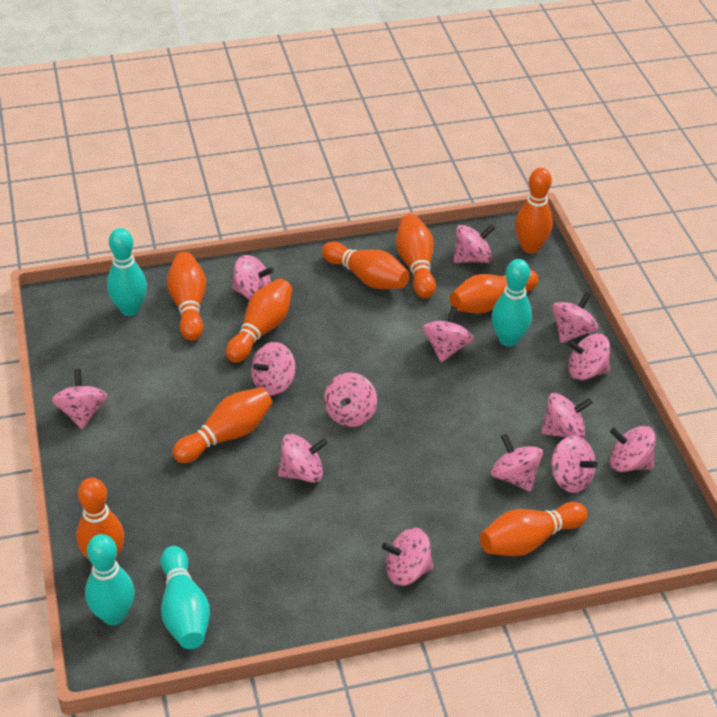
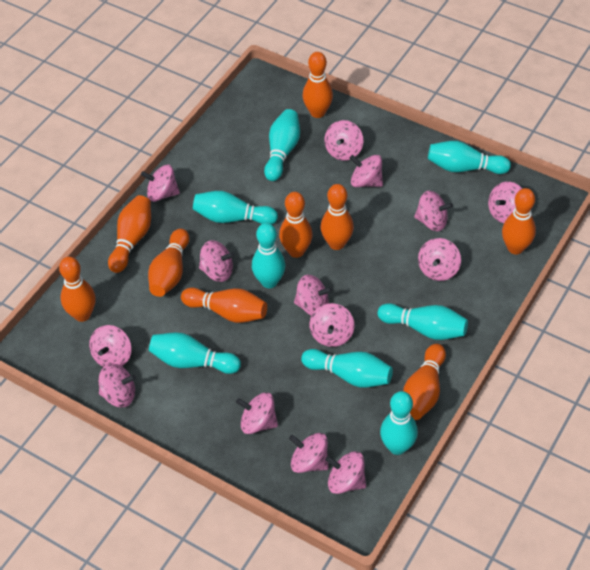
turquoise bowling pin: 4 -> 8

